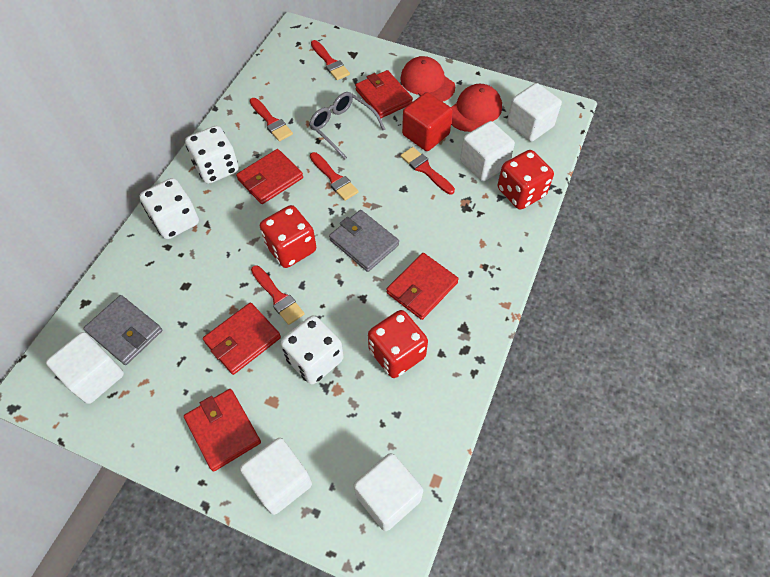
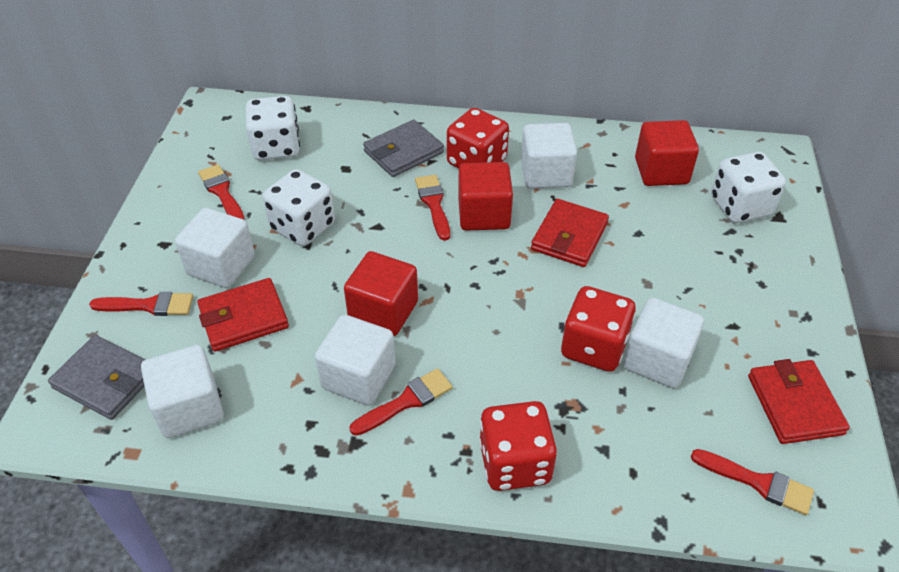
grey glasses: 1 -> 0
red cap: 2 -> 0
red cube: 1 -> 3
red wallet: 5 -> 3

